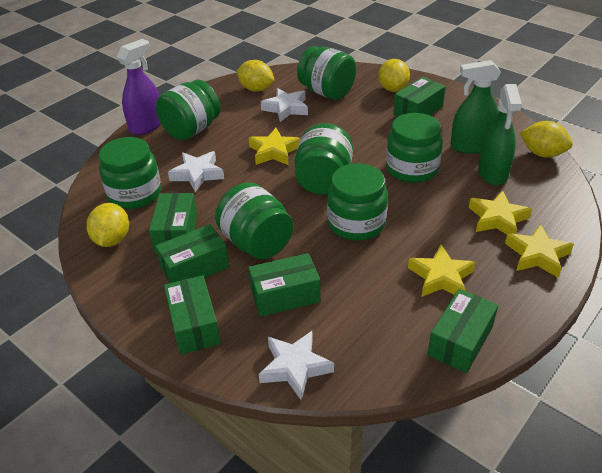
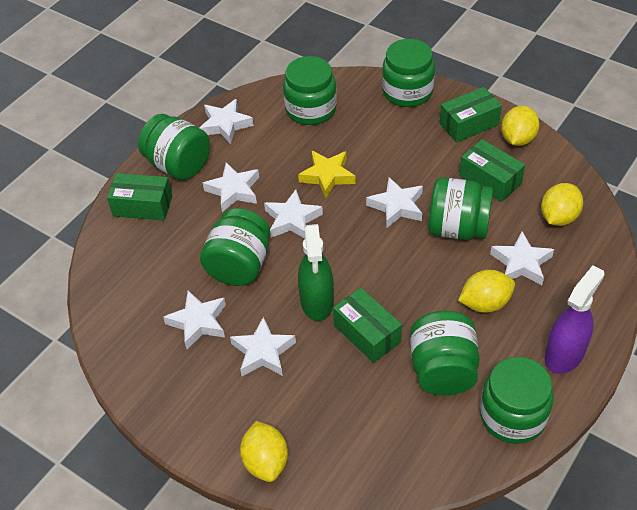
green box: 6 -> 4
green spray bottle: 2 -> 1
white star: 3 -> 7
yellow star: 4 -> 1

